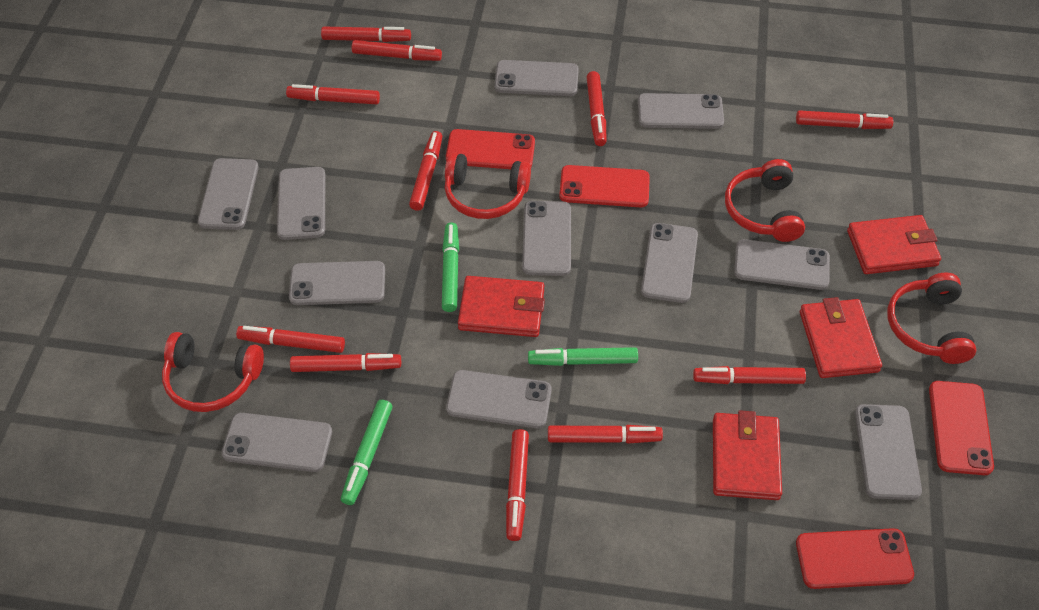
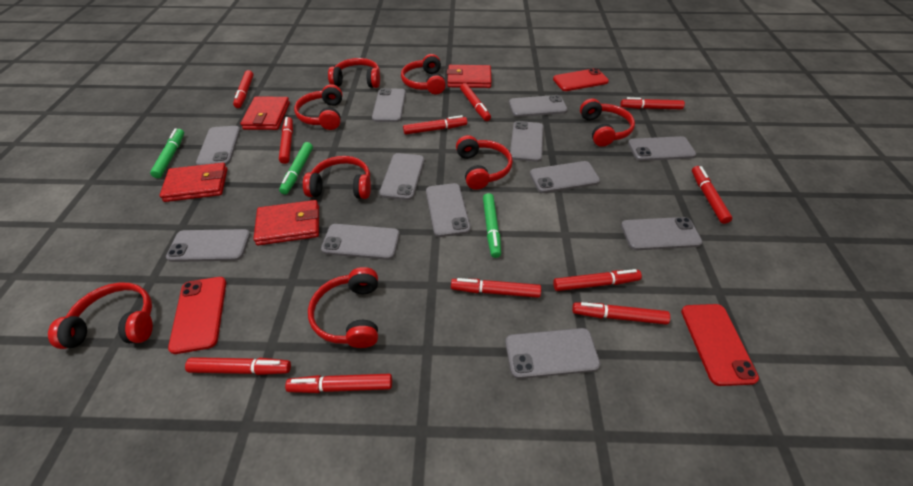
grey phone: 11 -> 12
red headphones: 4 -> 8
red phone: 4 -> 3

